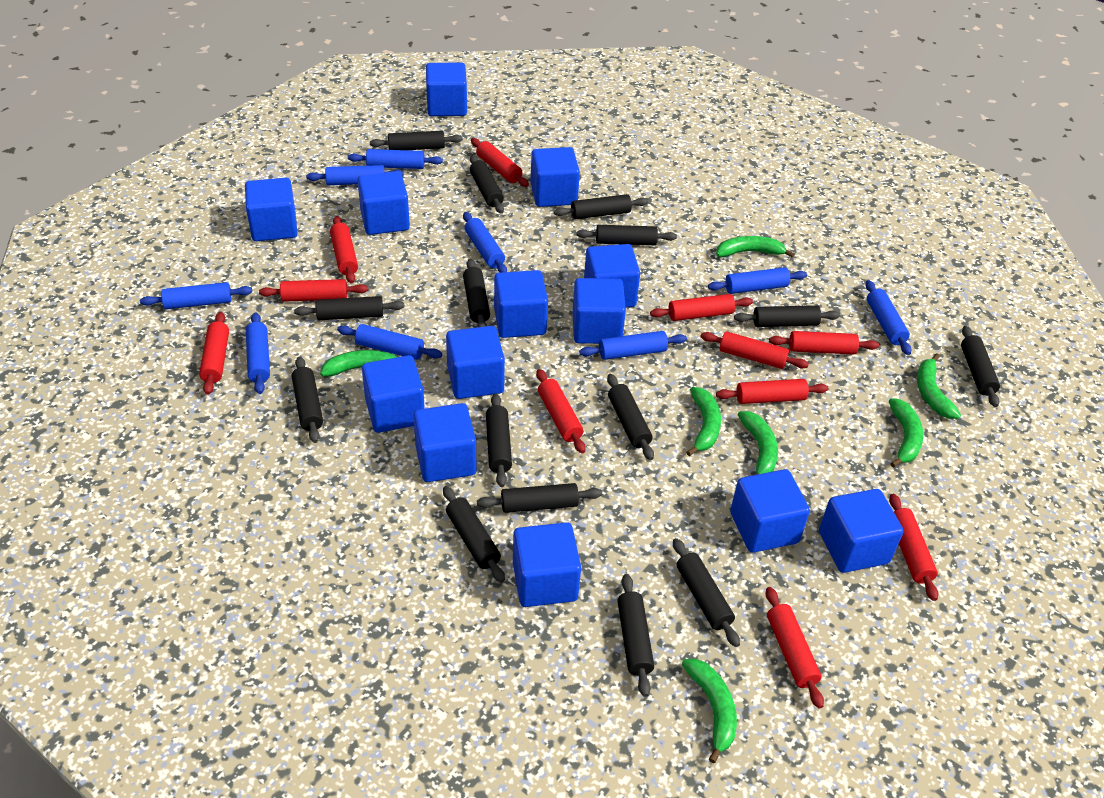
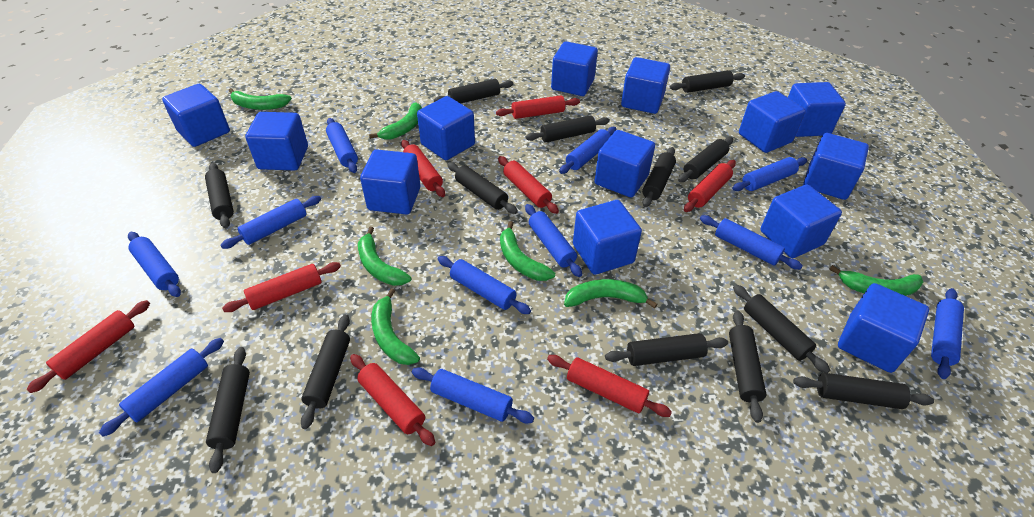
black rolling pin: 15 -> 13
blue rolling pin: 9 -> 11
red rolling pin: 11 -> 8

